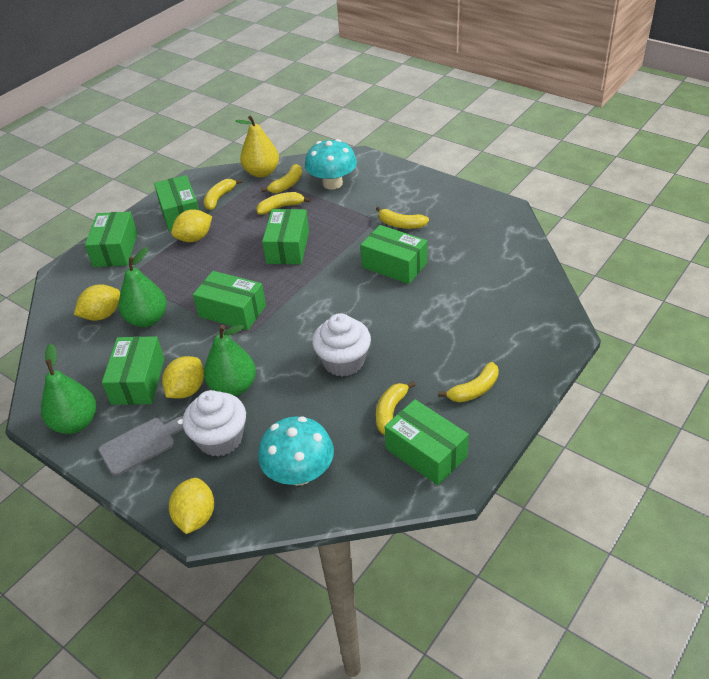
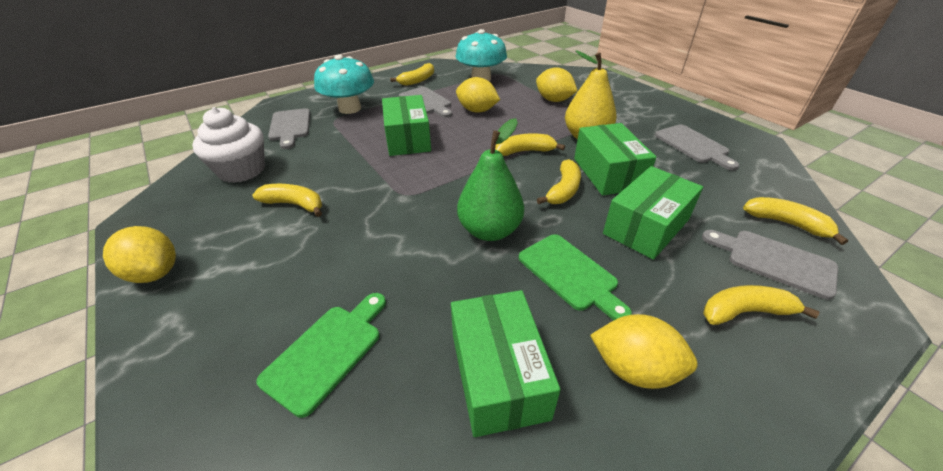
green box: 7 -> 4
green cutting board: 0 -> 2
green pear: 3 -> 1
grey cutting board: 1 -> 4
white cupcake: 2 -> 1

